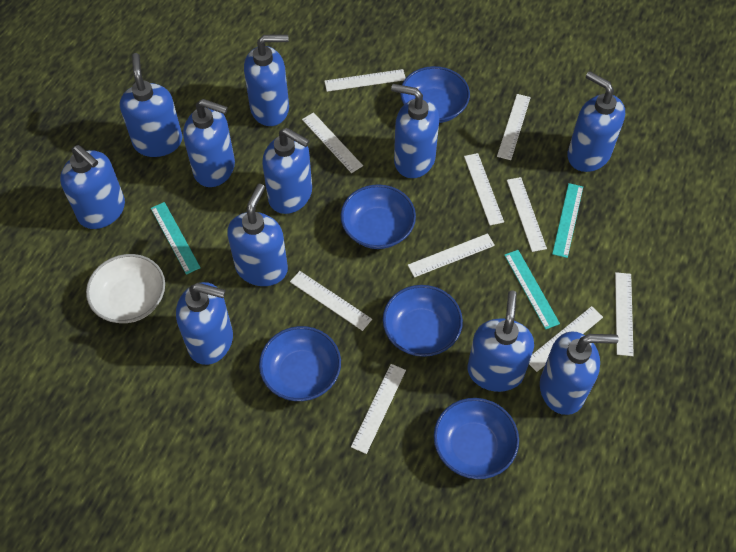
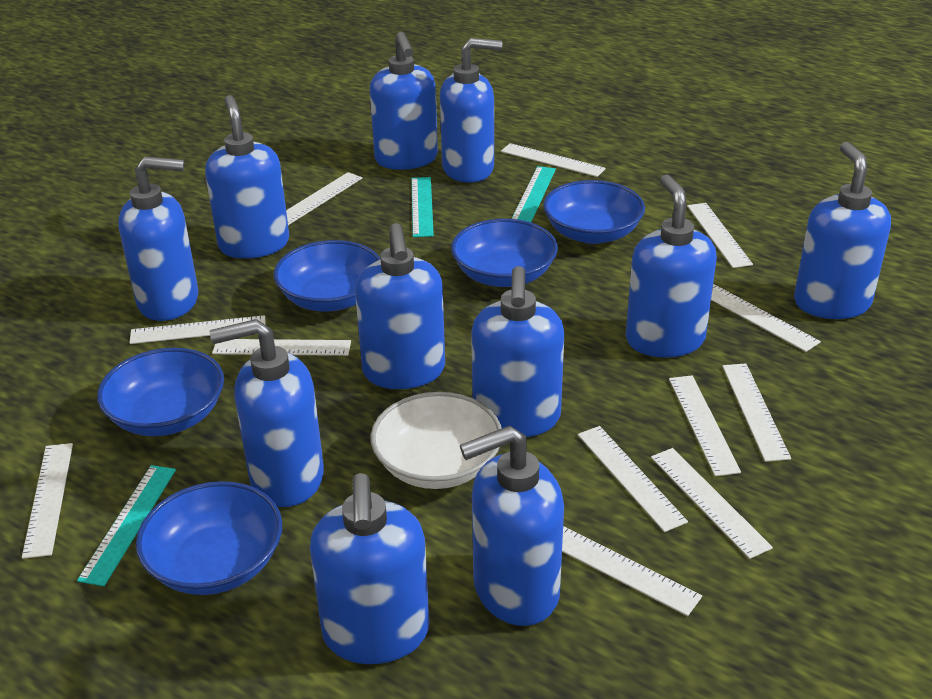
white ruler: 10 -> 12

